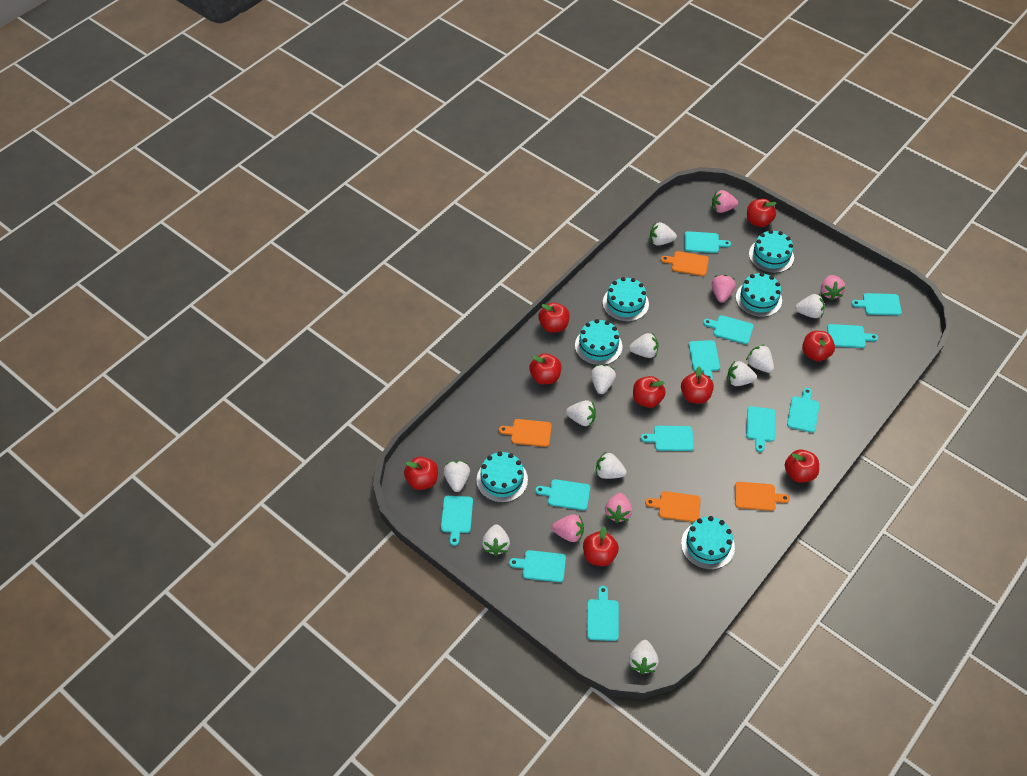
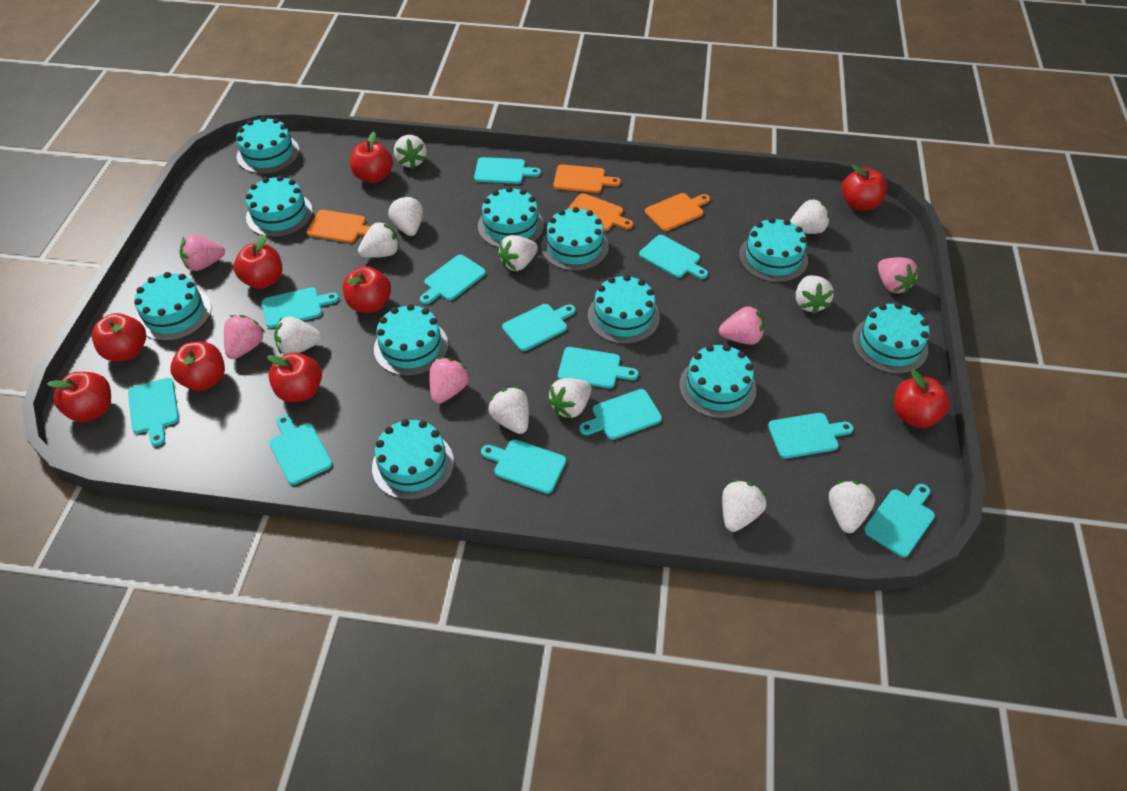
turquoise cake: 6 -> 11

